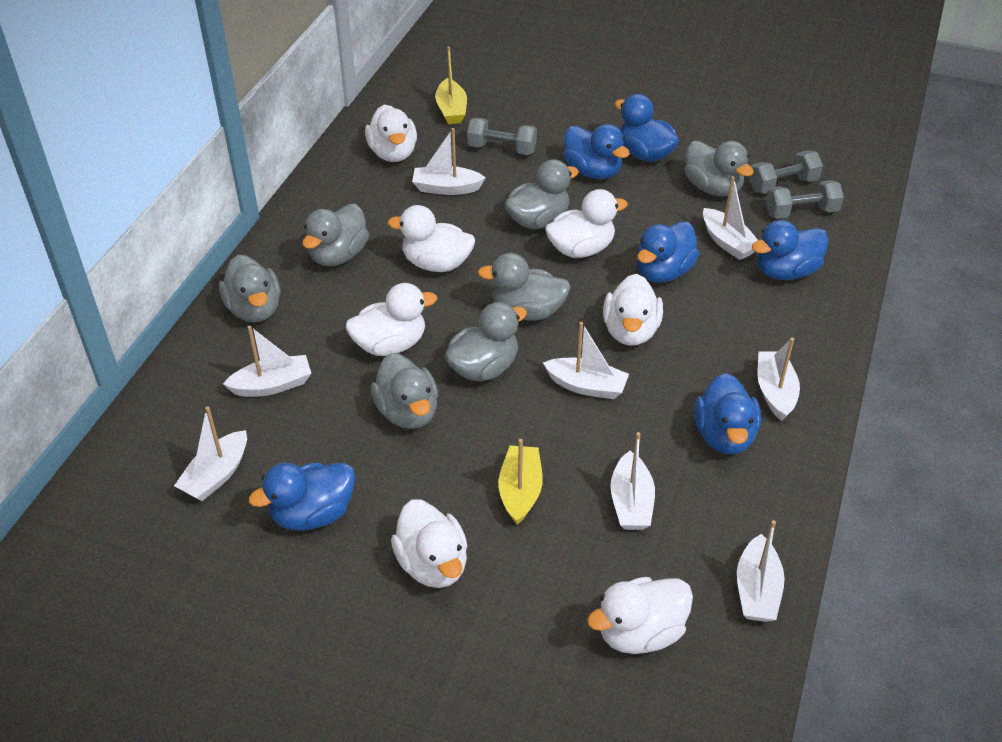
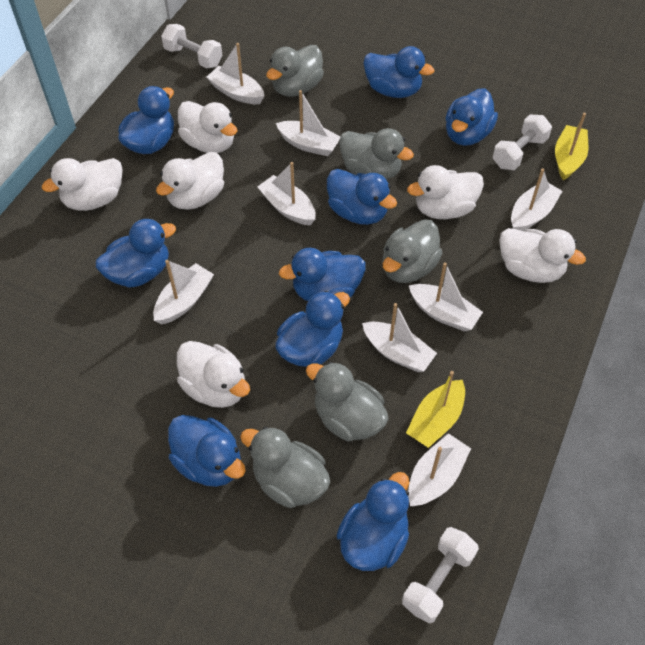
blue duck: 6 -> 9
grey duck: 7 -> 5
grey dumbbell: 3 -> 0
white duck: 7 -> 6
white dumbbell: 0 -> 3

